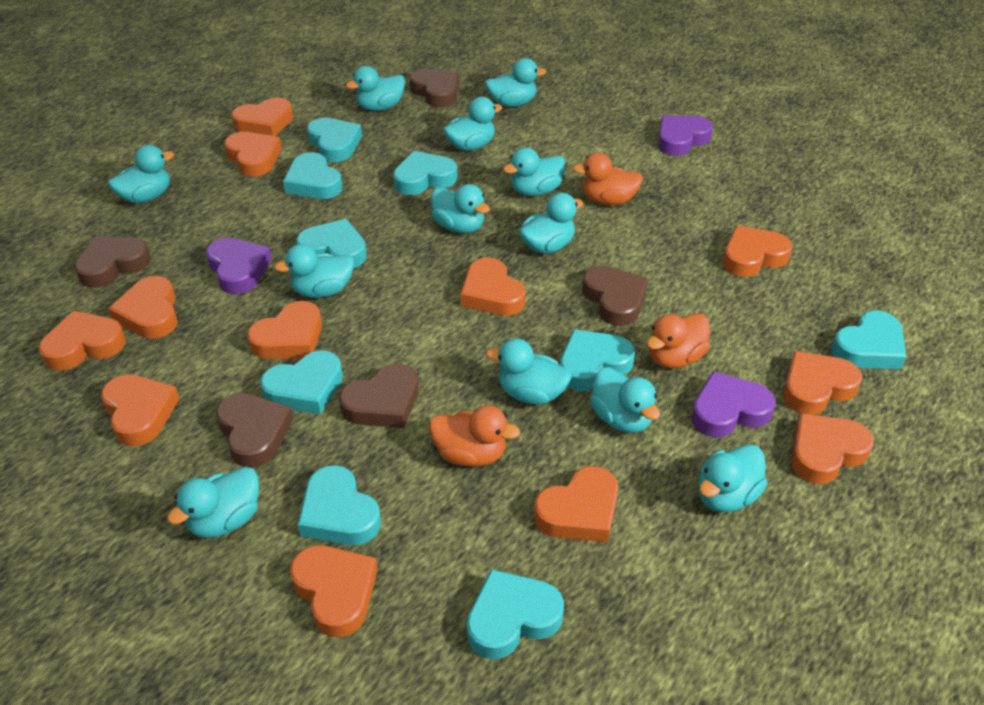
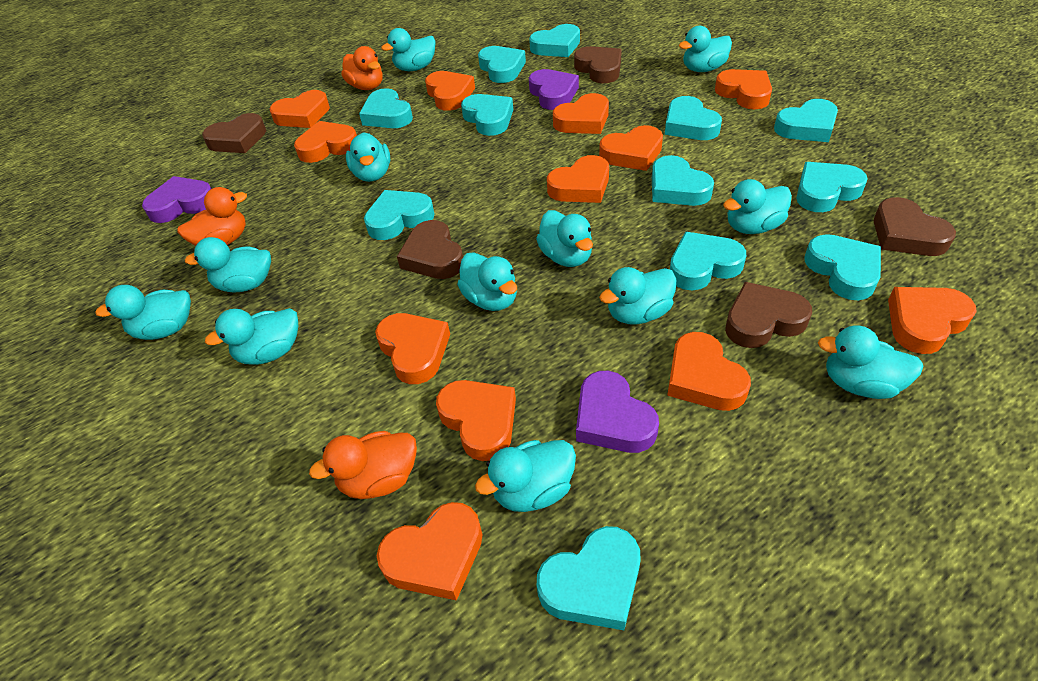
turquoise heart: 9 -> 12

